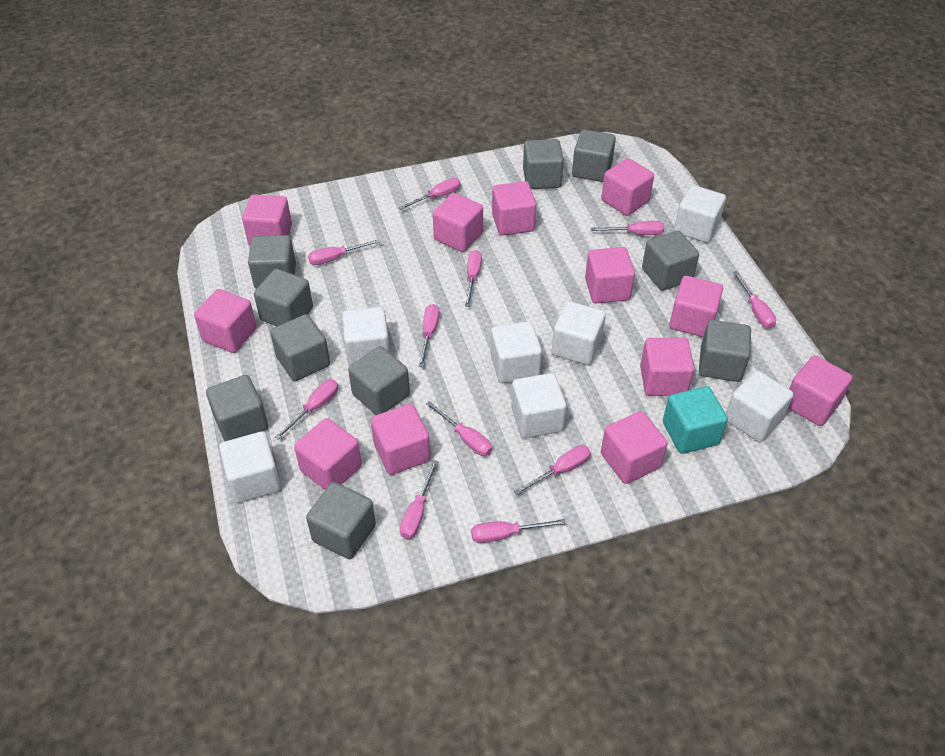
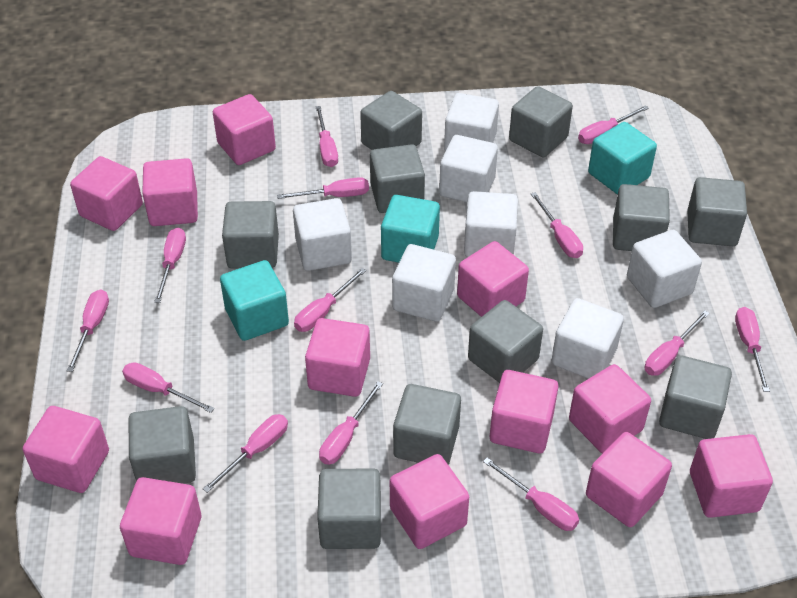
grey cube: 10 -> 11
pink screwdriver: 11 -> 13
turquoise cube: 1 -> 3

